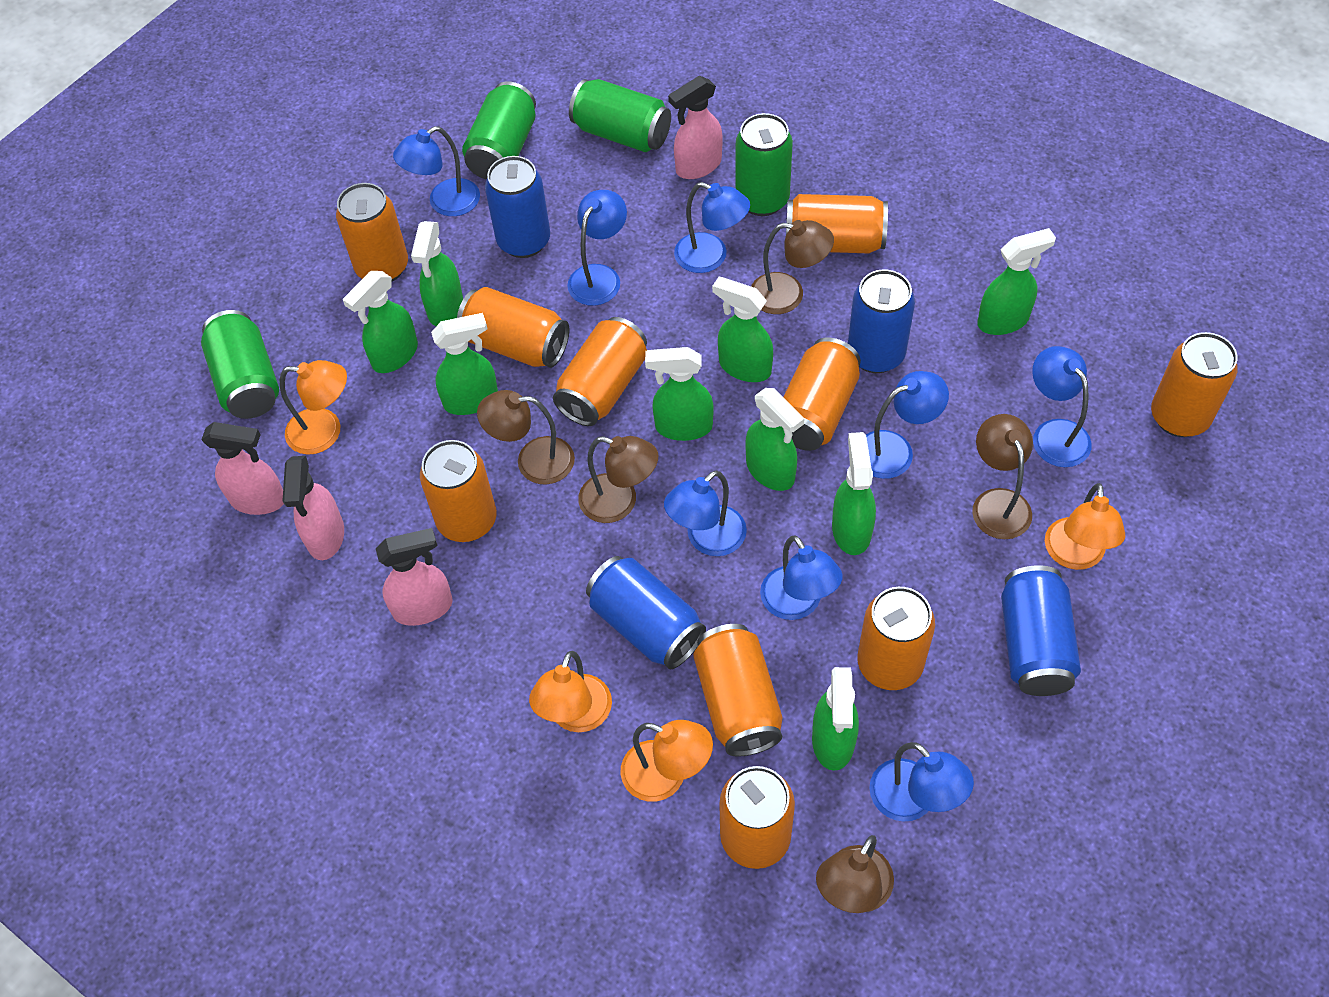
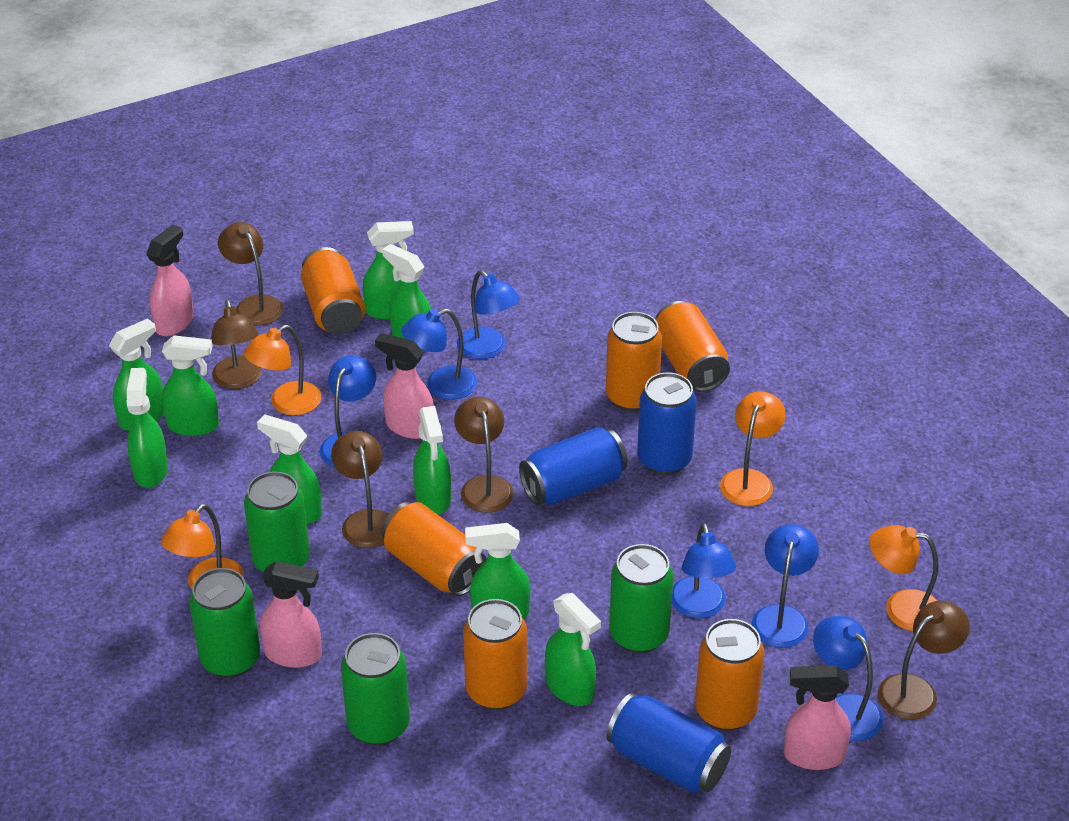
blue can: 4 -> 3
blue lamp: 8 -> 6
orange can: 10 -> 6

